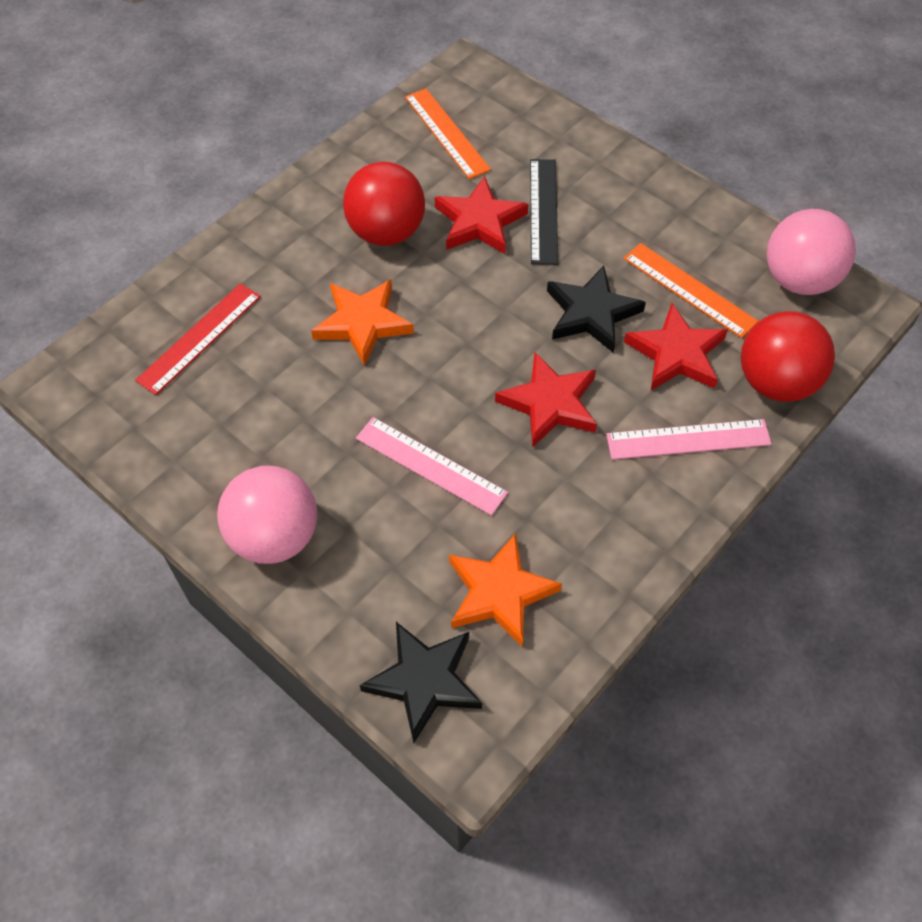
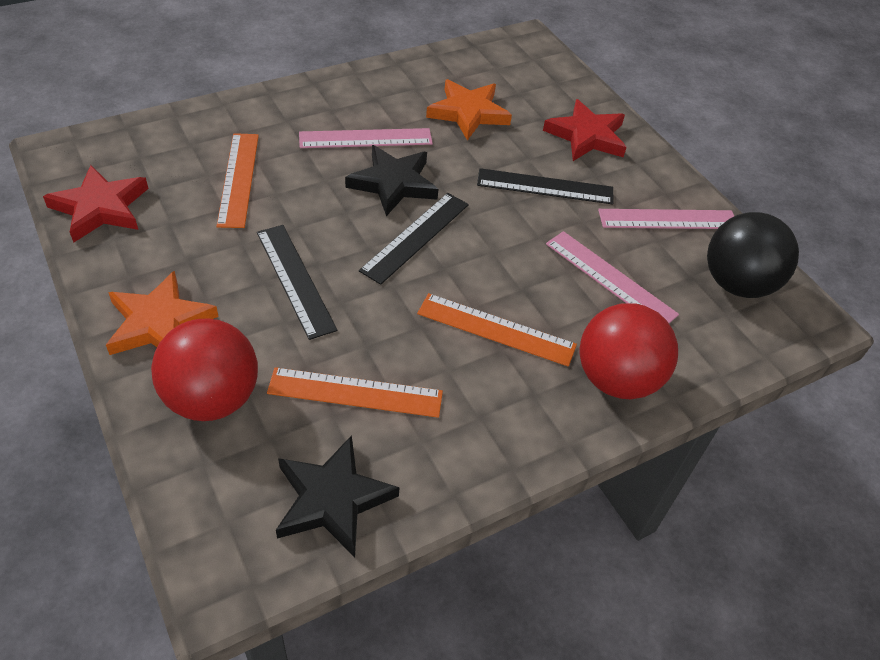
black ball: 0 -> 1
black ruler: 1 -> 3
orange ruler: 2 -> 3
pink ball: 2 -> 0
pink ruler: 2 -> 3
red ruler: 1 -> 0
red star: 3 -> 2

